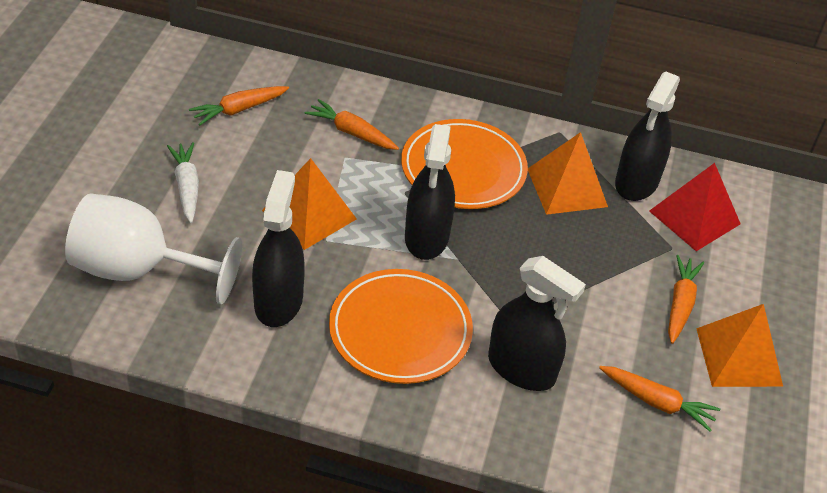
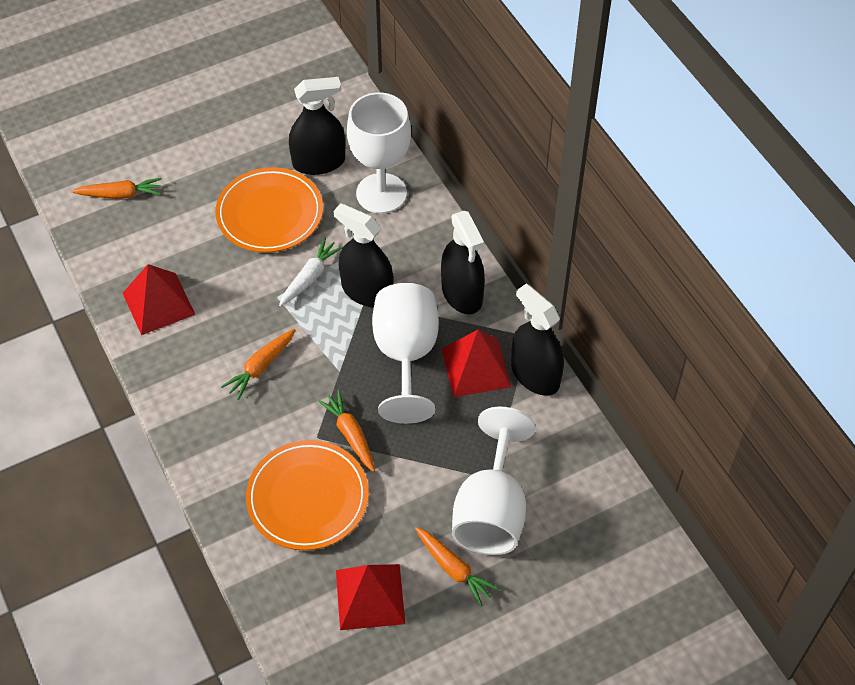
orange pyramid: 3 -> 0
red pyramid: 1 -> 3
white goblet: 1 -> 3

